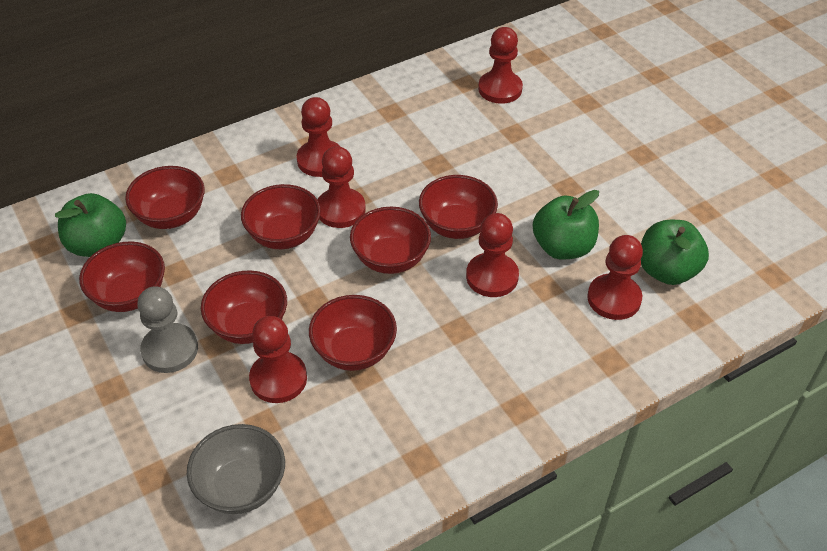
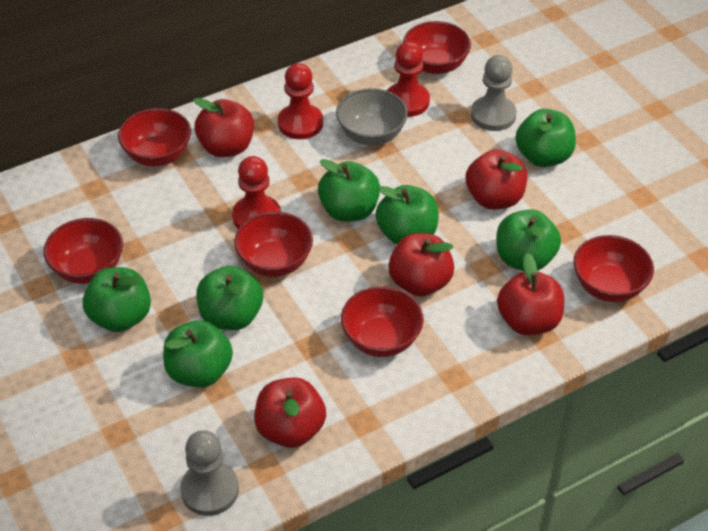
green apple: 3 -> 7
grey pawn: 1 -> 2
red apple: 0 -> 5
red bowl: 7 -> 6
red pawn: 6 -> 3

